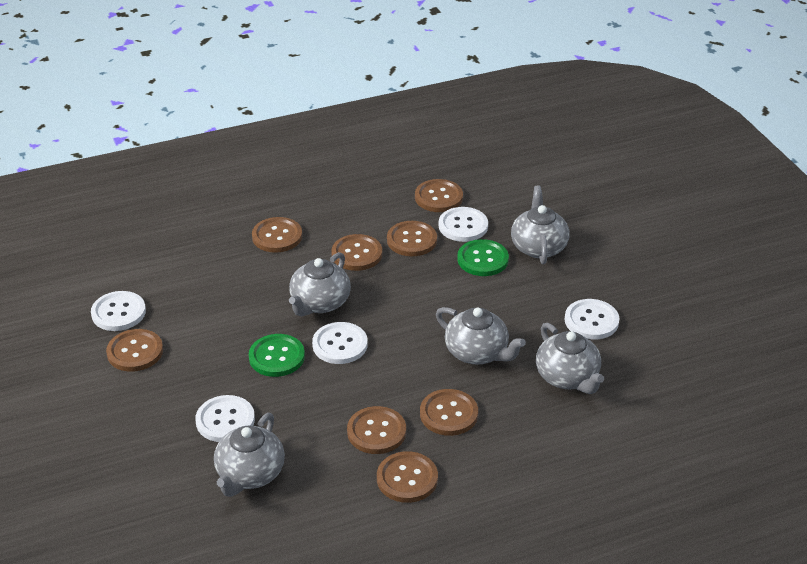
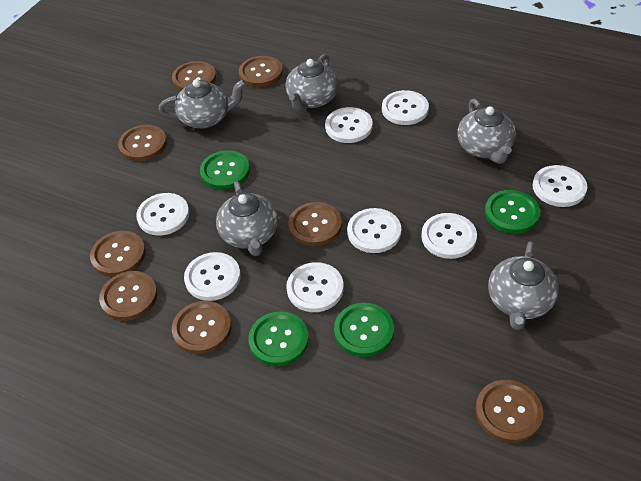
green button: 2 -> 4
white button: 5 -> 8

